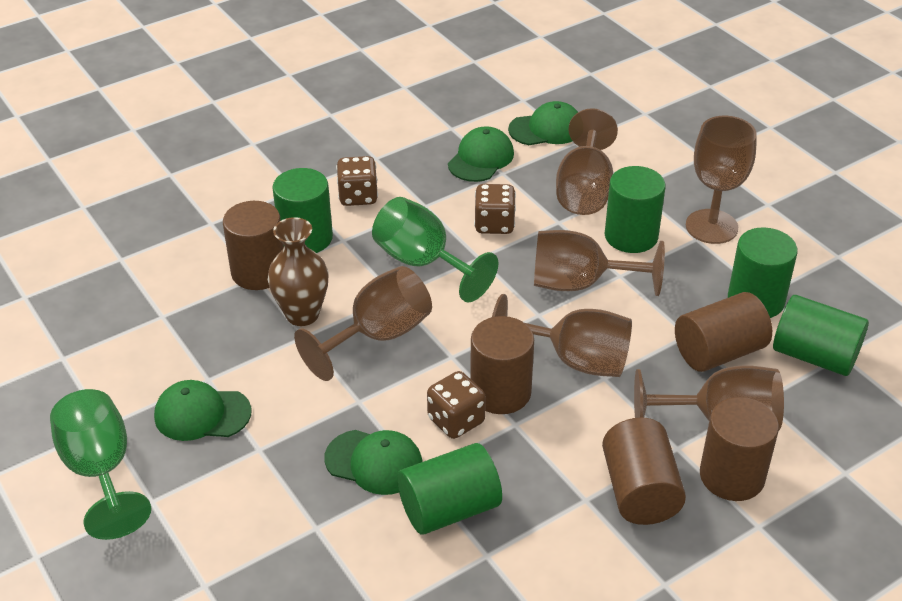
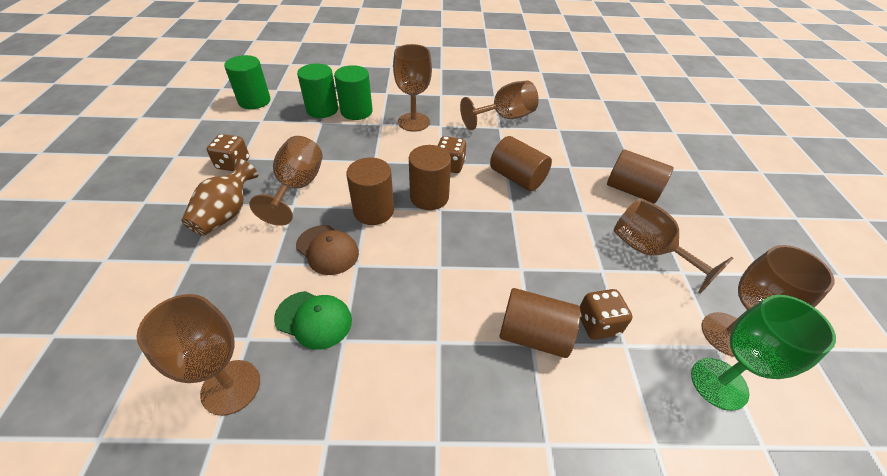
brown cap: 0 -> 1
green cap: 4 -> 1
green cylinder: 5 -> 3
green goblet: 2 -> 1

